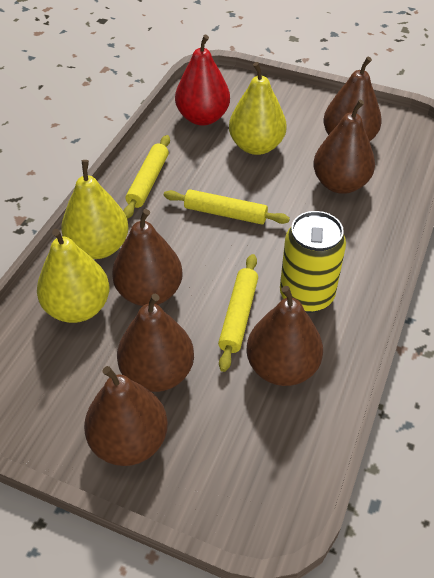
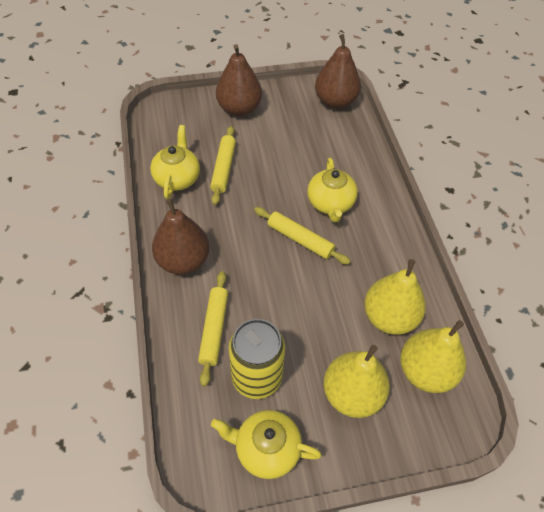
brown pear: 6 -> 3
red pear: 1 -> 0
yellow teapot: 0 -> 3

